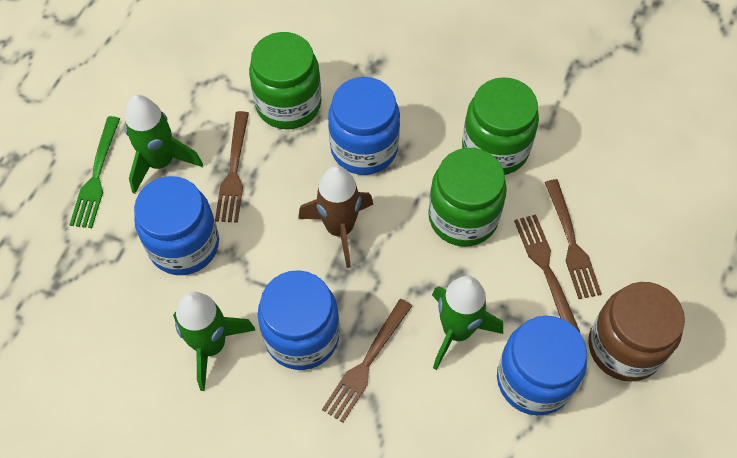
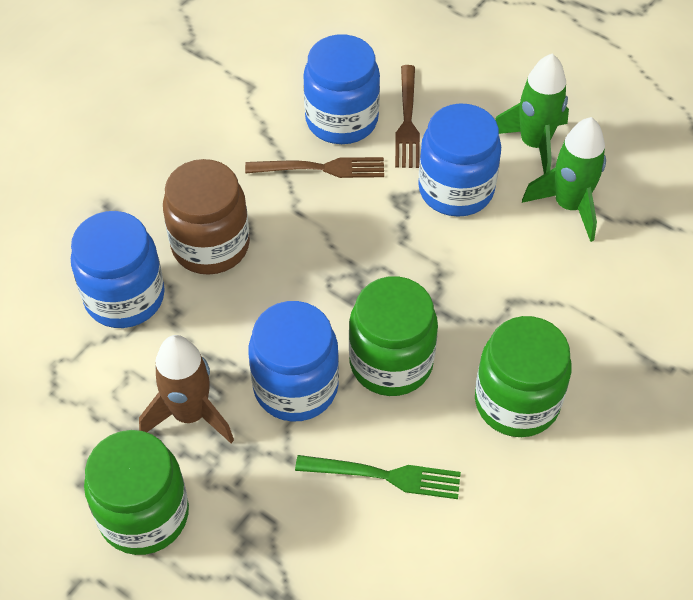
brown fork: 4 -> 2
green rocket: 3 -> 2

